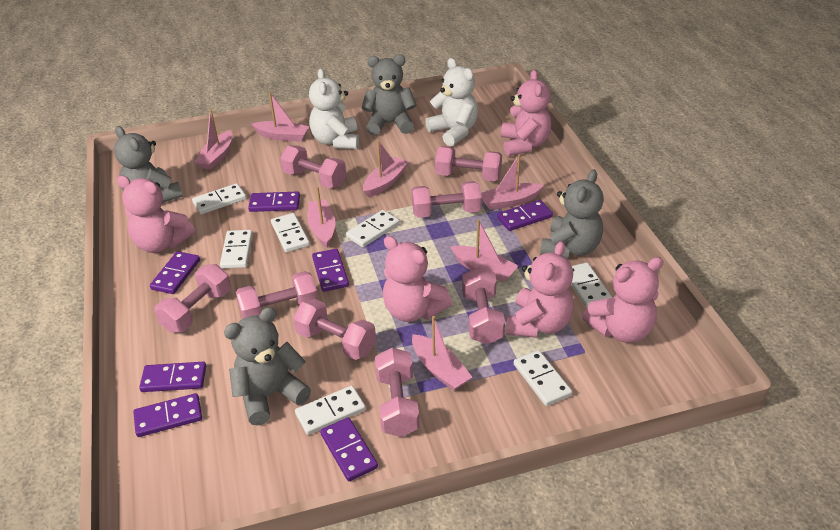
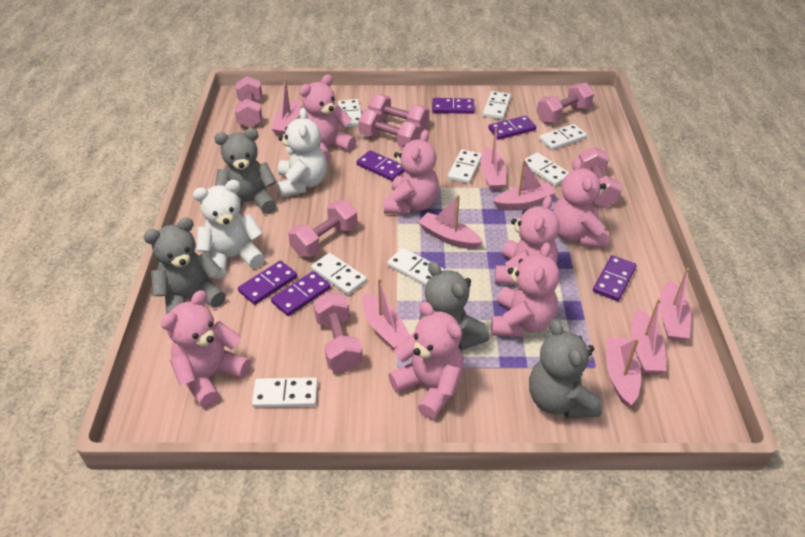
pink boat: 7 -> 8
pink dumbbell: 8 -> 7
pink teddy bear: 5 -> 7
purple domino: 7 -> 6
white domino: 7 -> 8

